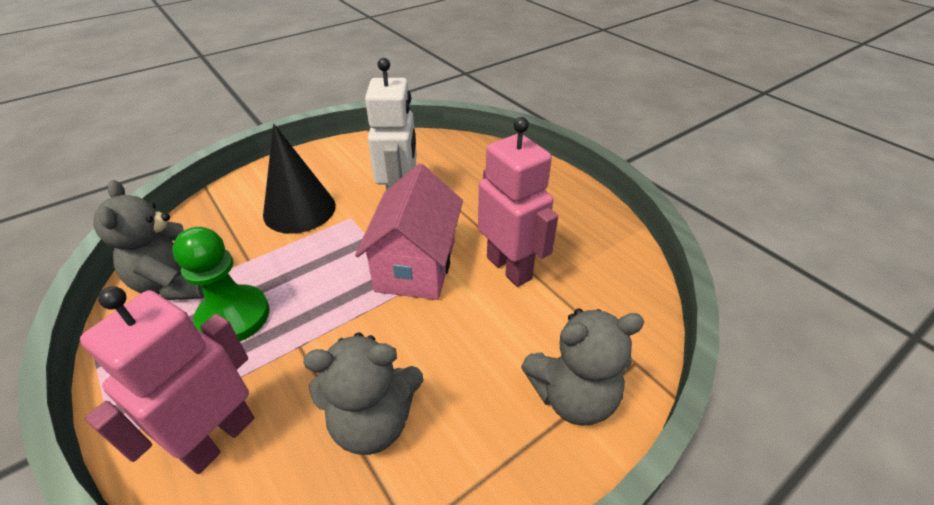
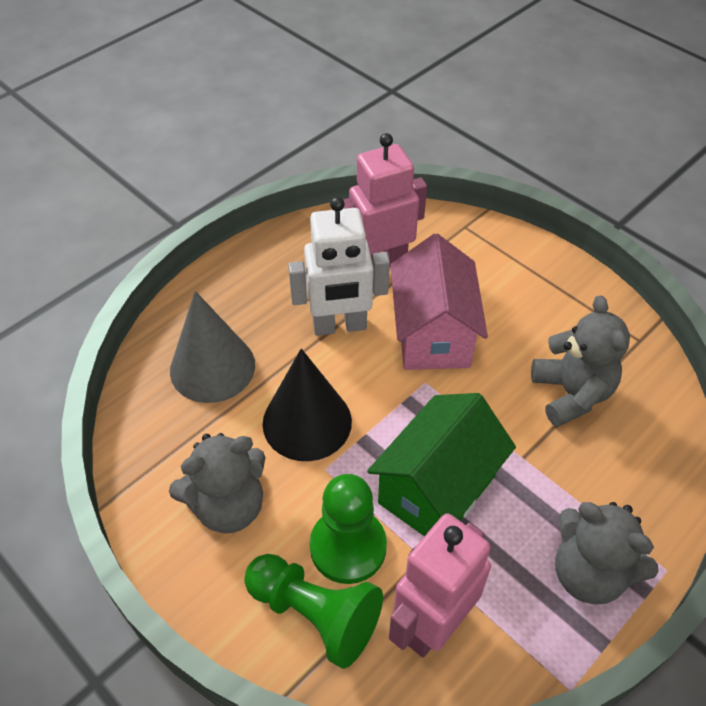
green house: 0 -> 1
green pawn: 1 -> 2
grey cone: 0 -> 1

